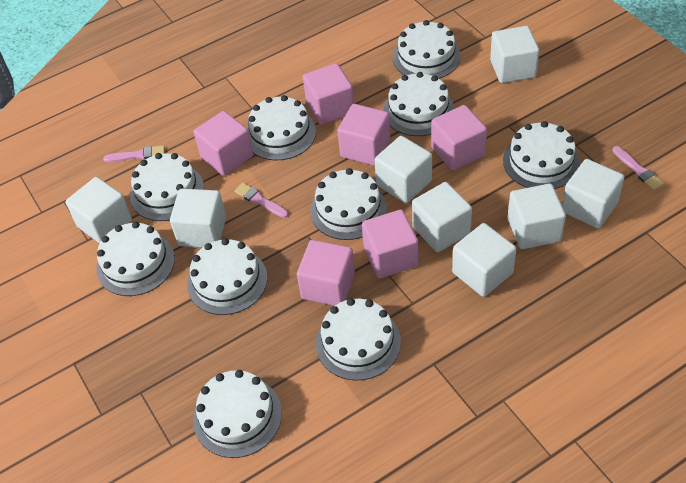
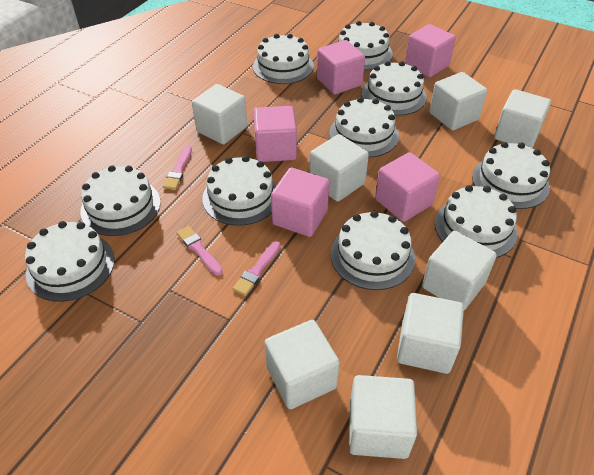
pink cube: 6 -> 5

